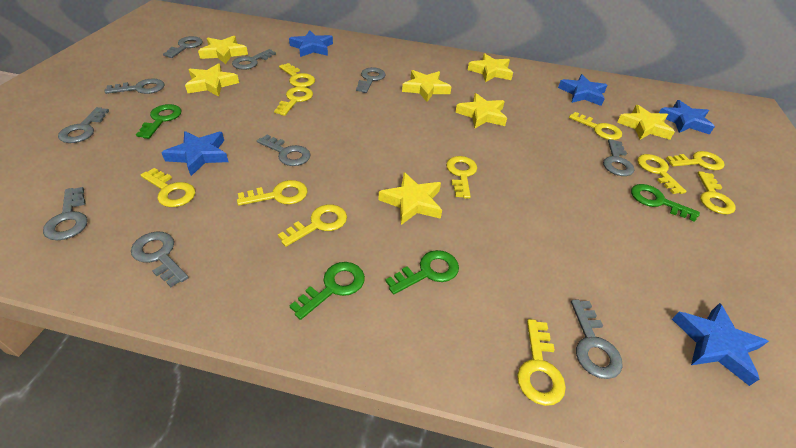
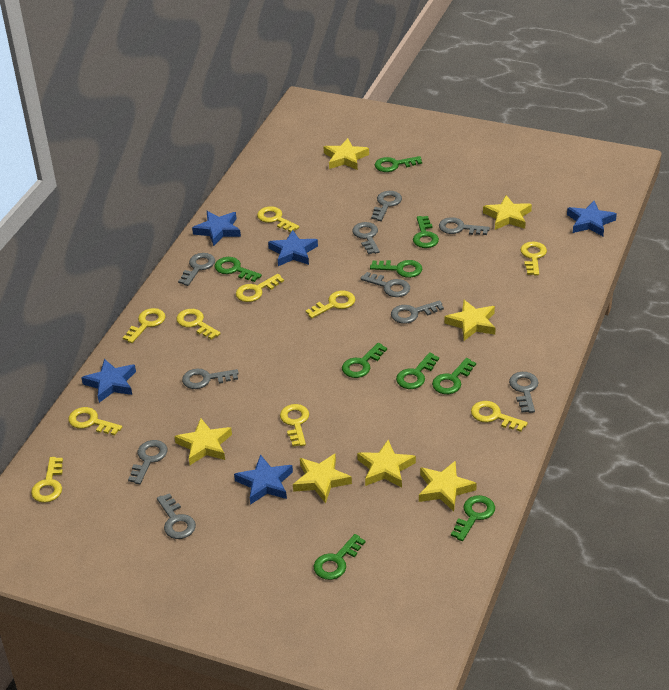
green key: 4 -> 9
yellow key: 11 -> 10

